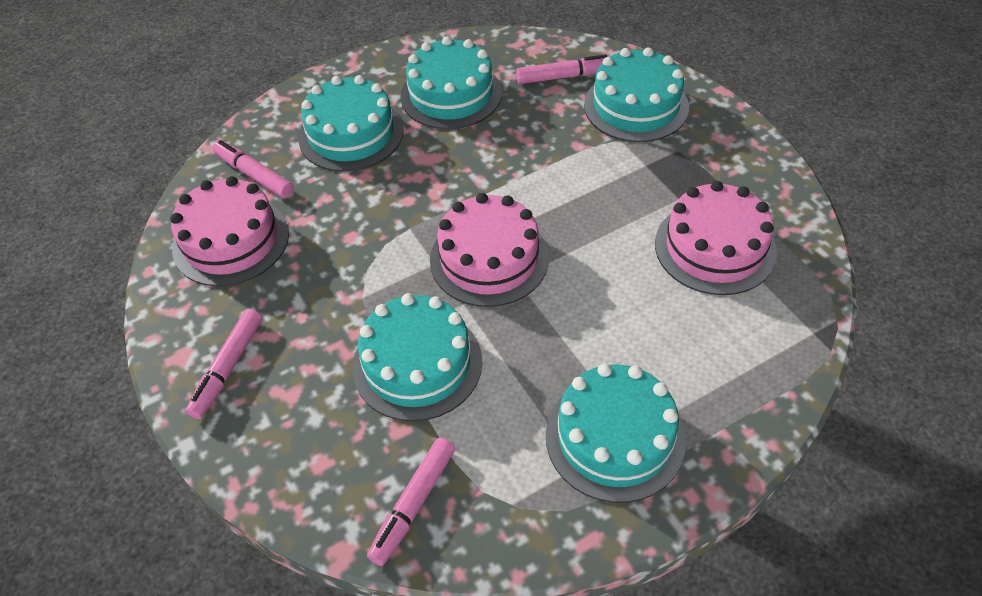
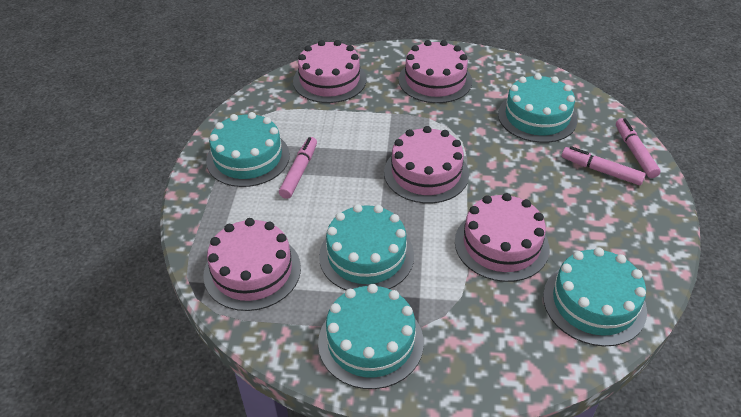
pink cake: 3 -> 5
pink marker: 4 -> 3

